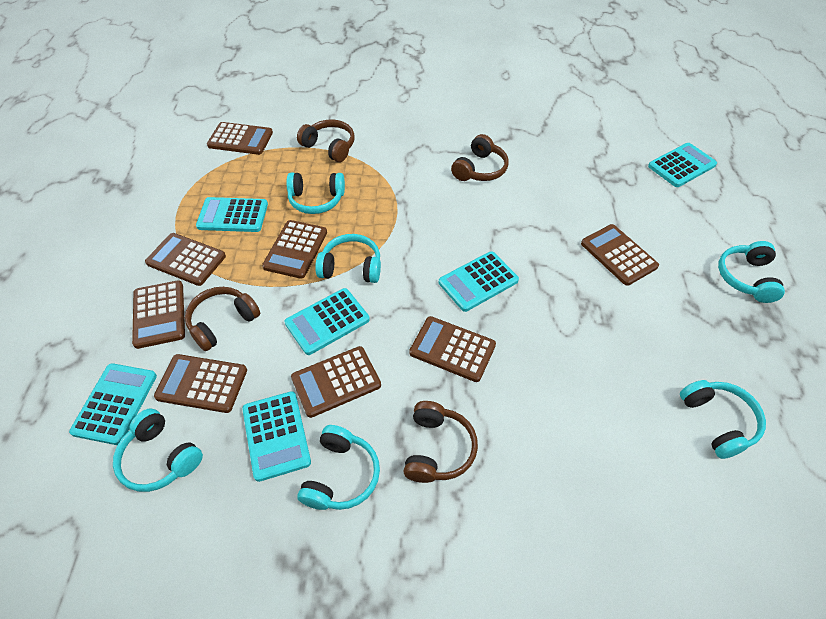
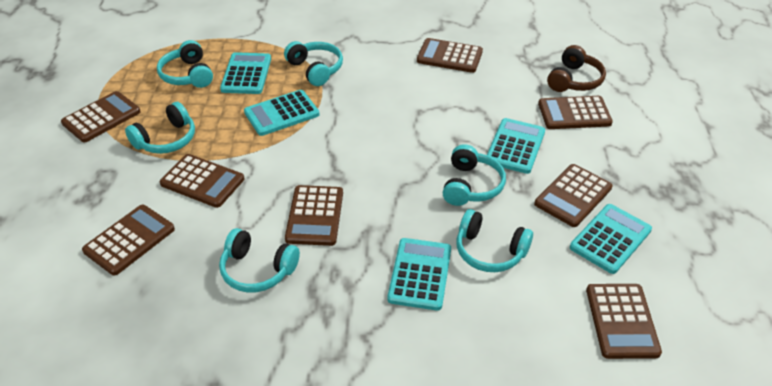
brown headphones: 4 -> 1
turquoise calculator: 6 -> 5

